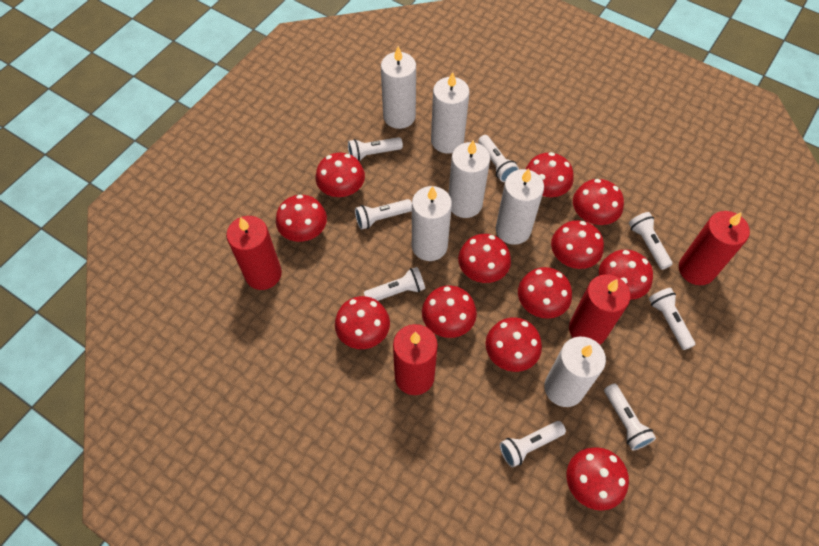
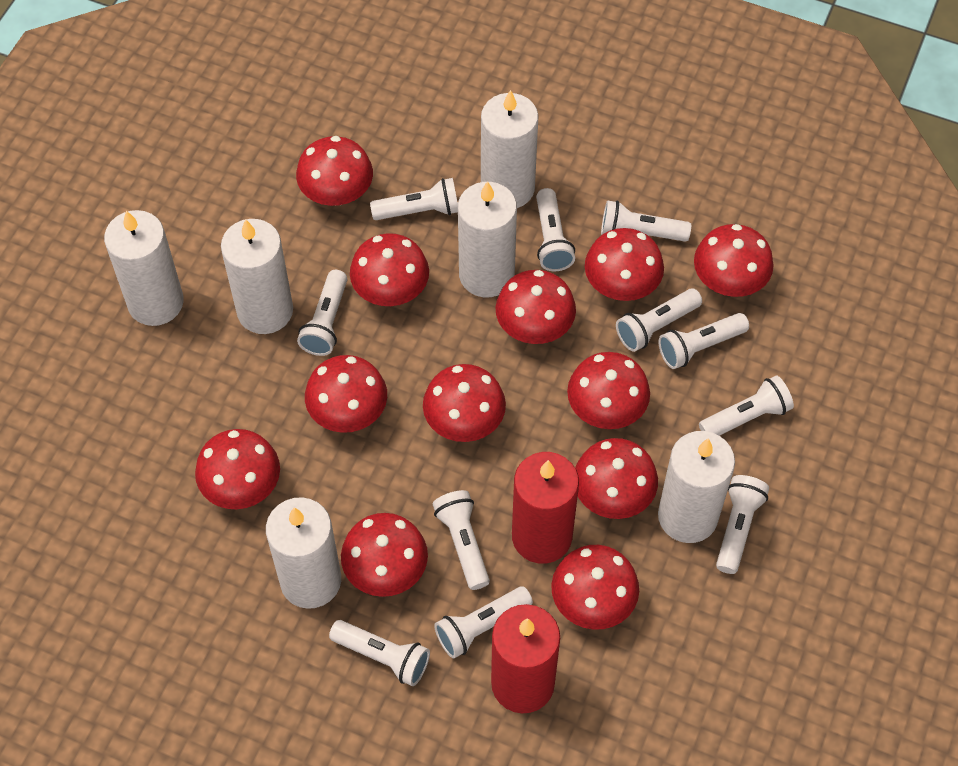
red candle: 4 -> 2
white flashlight: 8 -> 11

